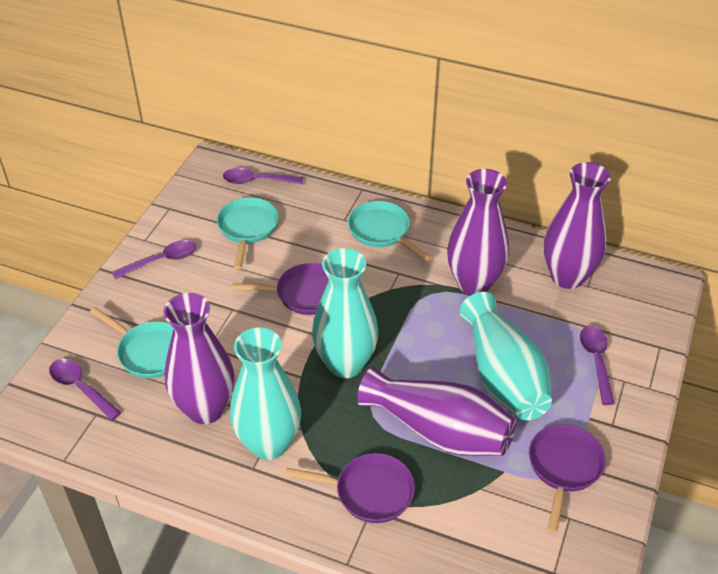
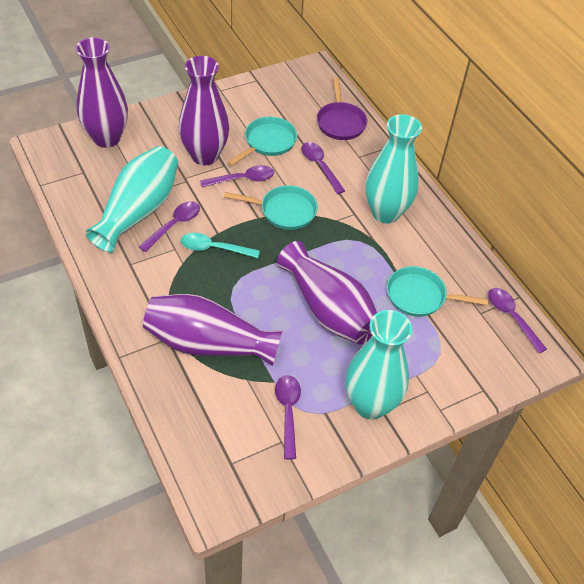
purple pan: 3 -> 1
purple spoon: 4 -> 5
turquoise spoon: 0 -> 1

